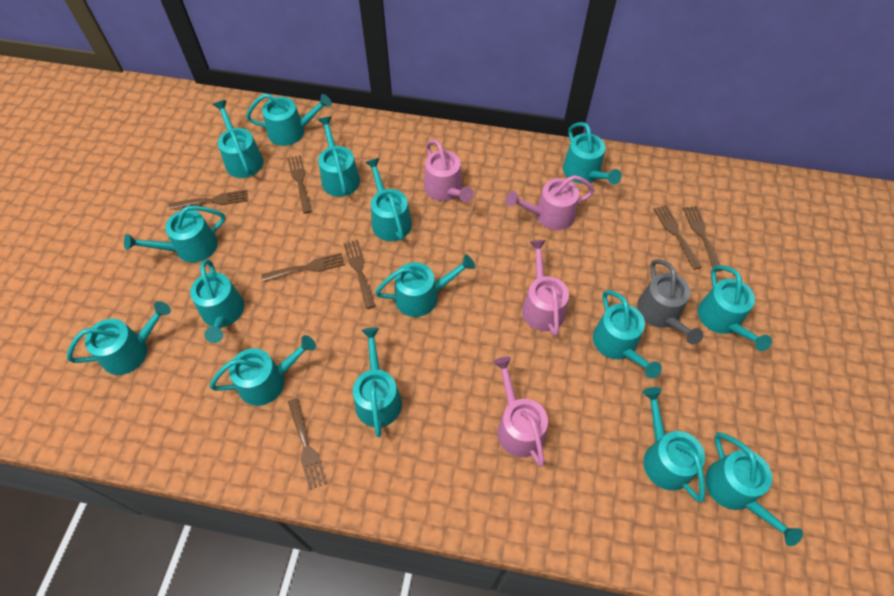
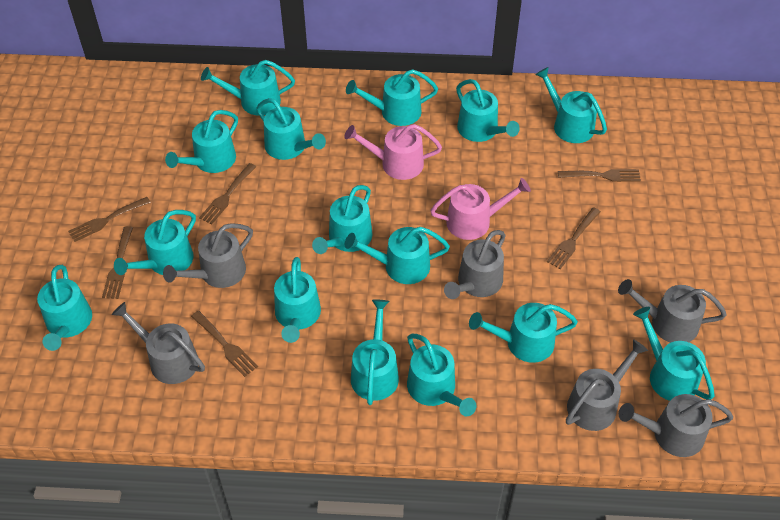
brown fork: 7 -> 6
grey watering can: 1 -> 6
pink watering can: 4 -> 2

